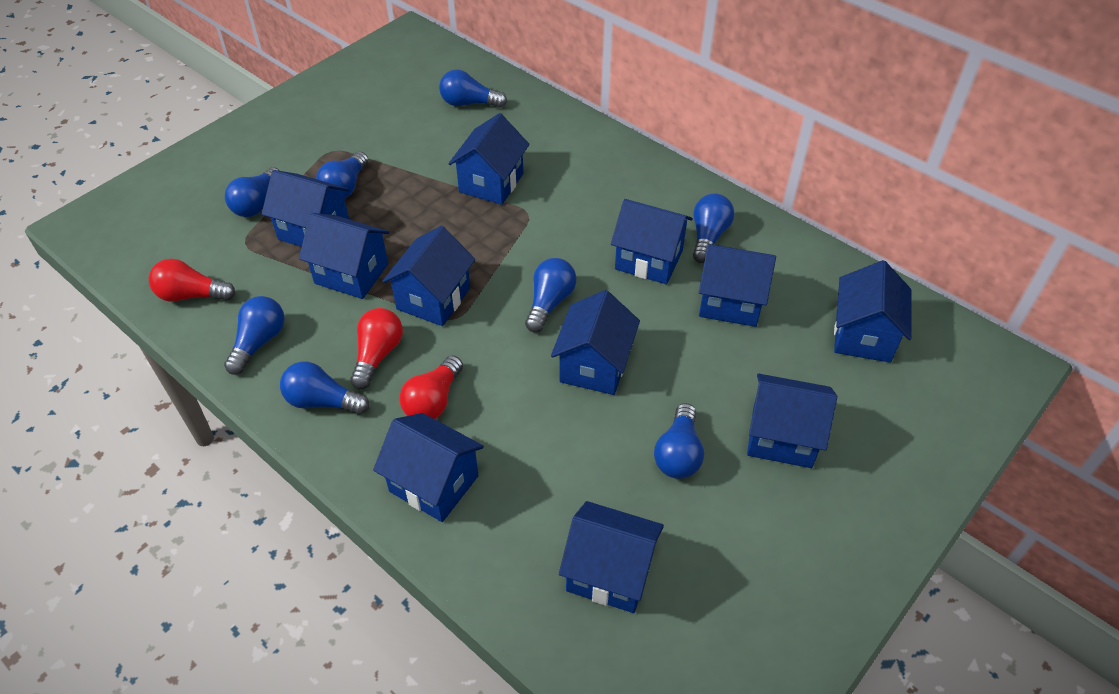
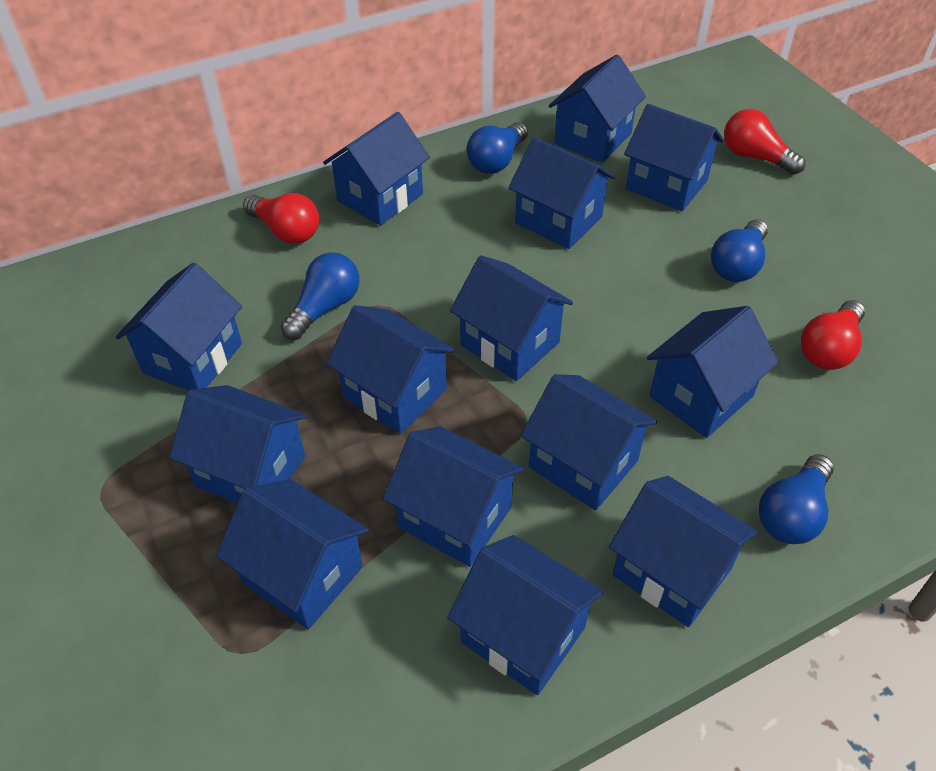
blue house: 11 -> 14
blue light bulb: 8 -> 4

